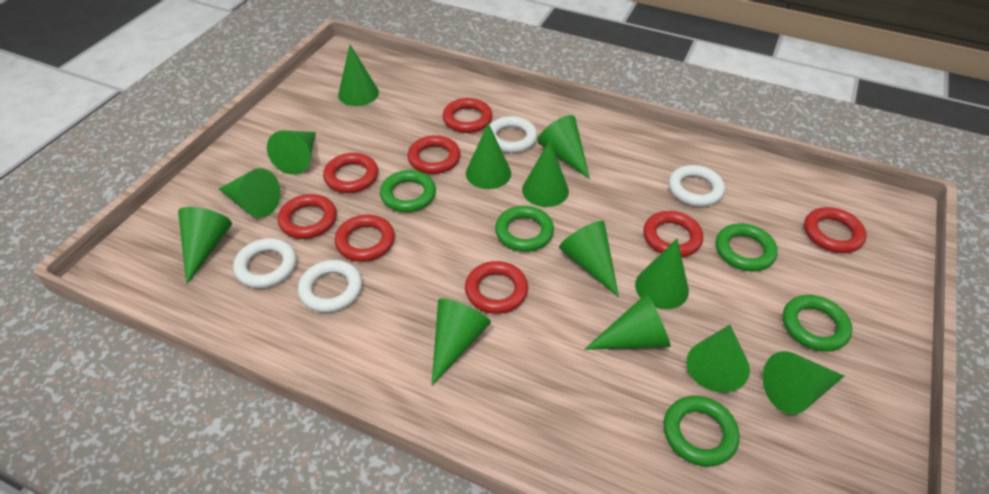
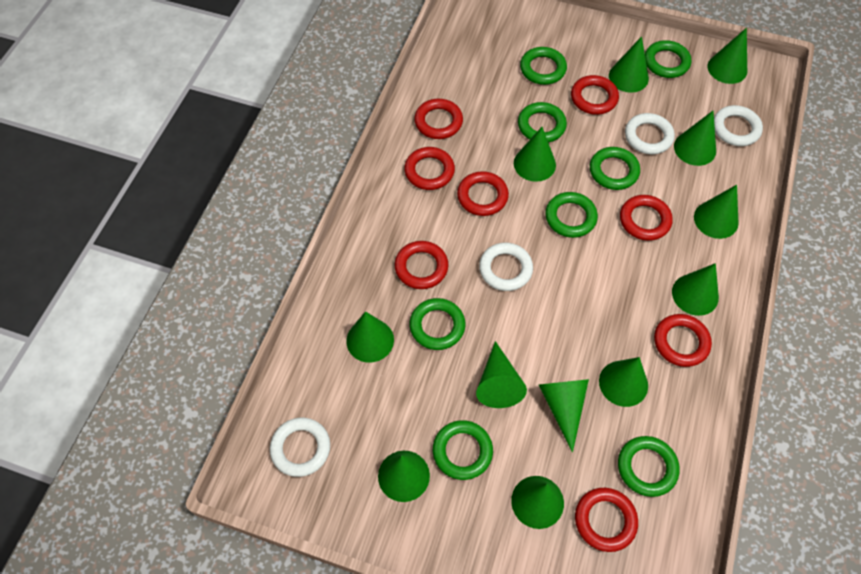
green cone: 13 -> 12
green ring: 5 -> 8

